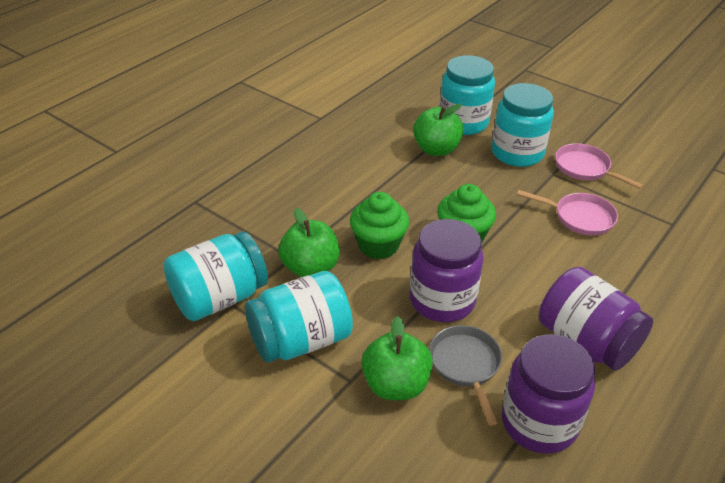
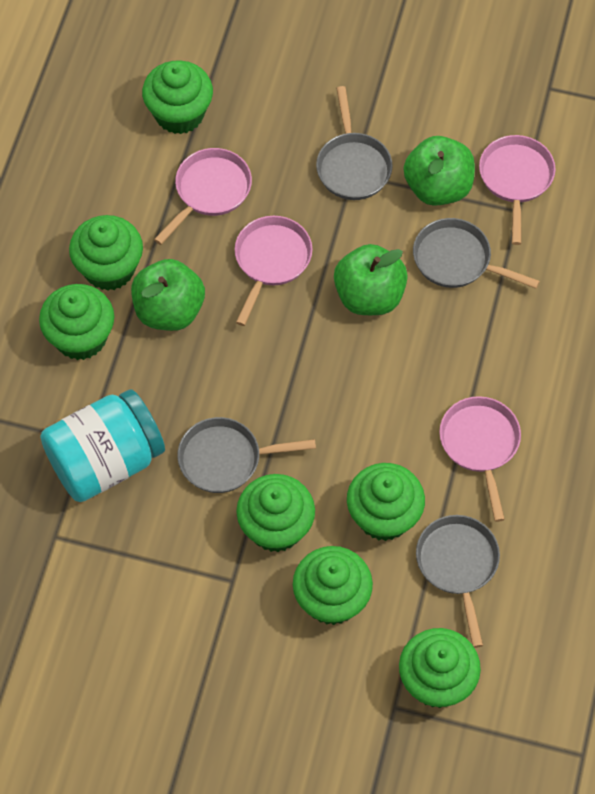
green cupcake: 2 -> 7
grey pan: 1 -> 4
pink pan: 2 -> 4
purple jar: 3 -> 0
turquoise jar: 4 -> 1

